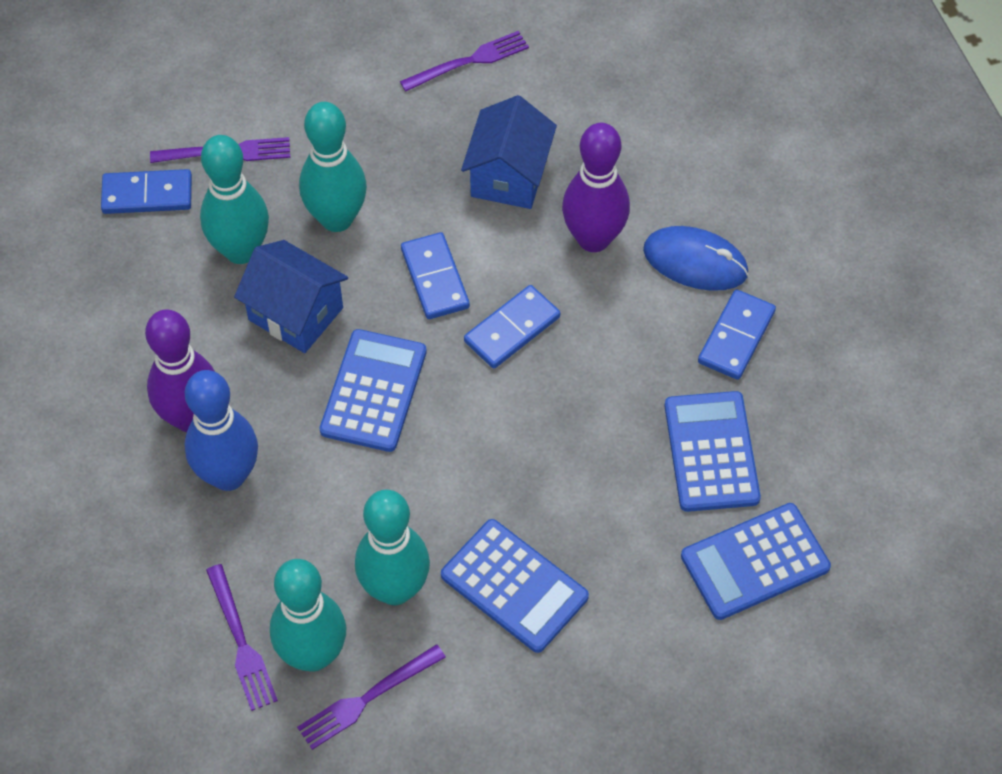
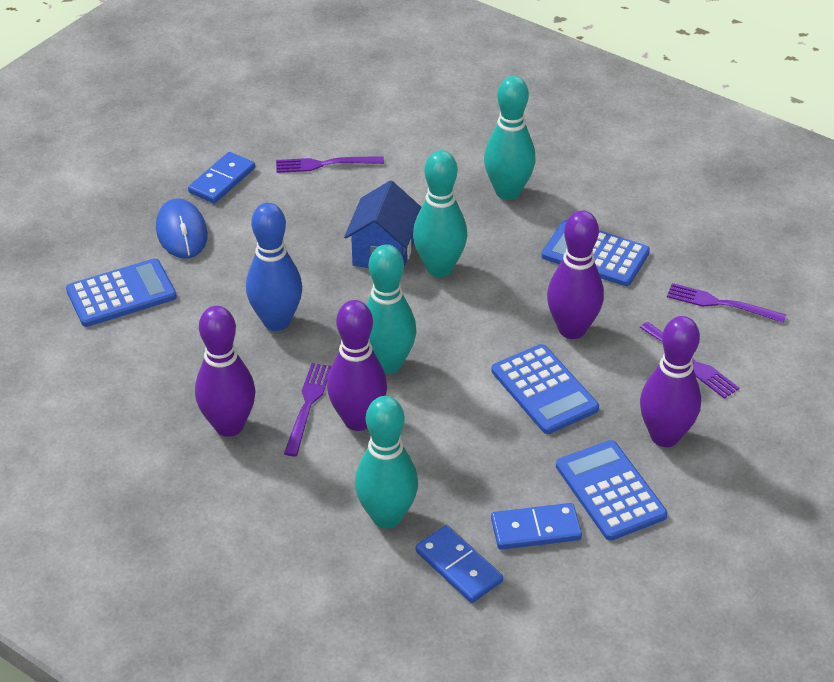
blue domino: 4 -> 3
blue house: 2 -> 1
purple bowling pin: 2 -> 4

